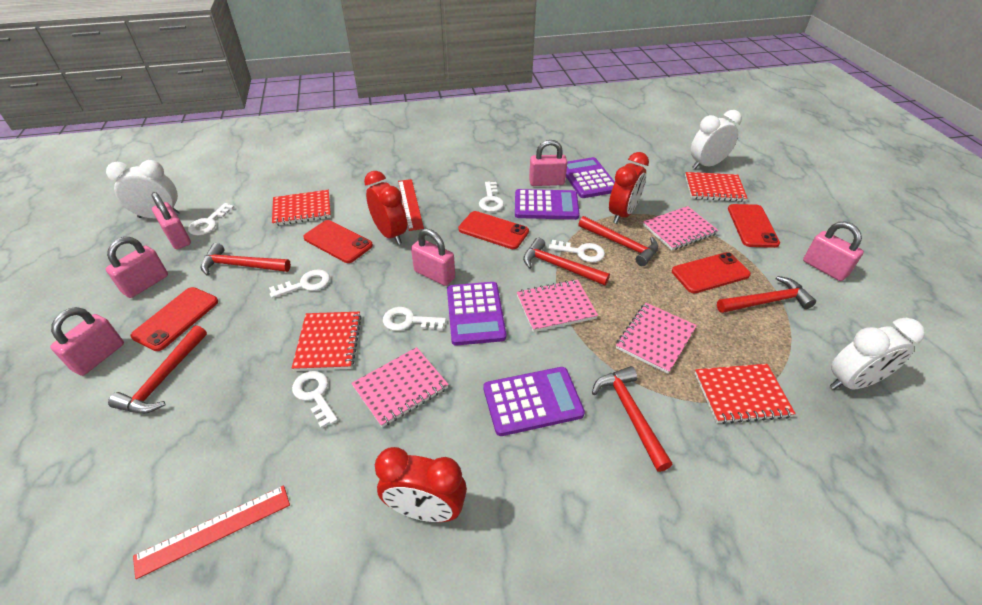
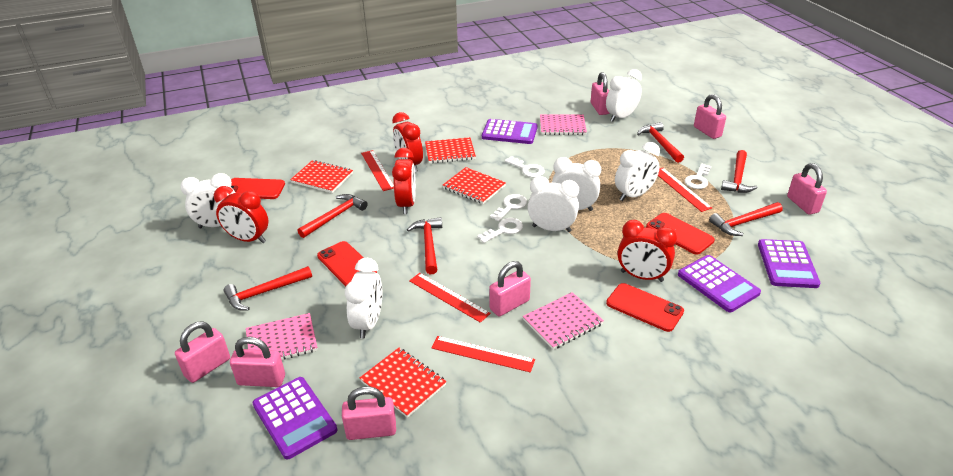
pink notebook: 4 -> 3
pink padlock: 6 -> 7
red clock: 3 -> 4
red phone: 5 -> 4
red ruler: 2 -> 4
white clock: 3 -> 6
white key: 6 -> 4

